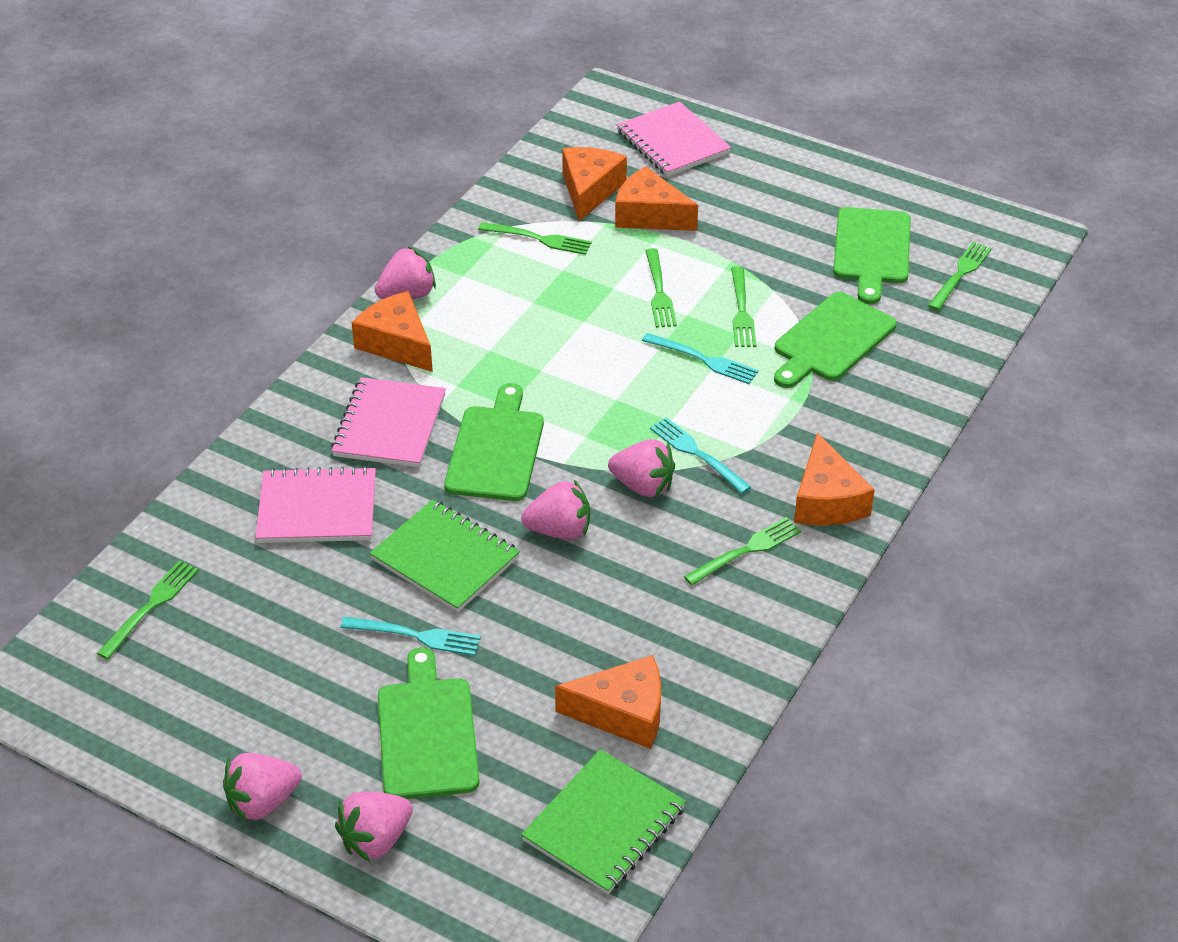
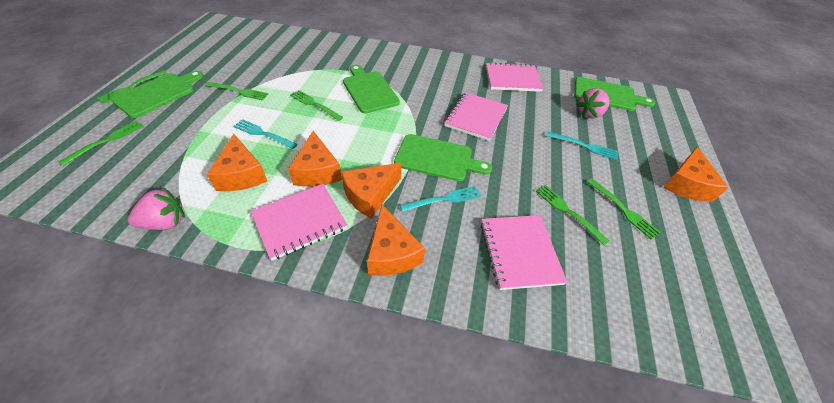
green notebook: 2 -> 0
pink notebook: 3 -> 4
pink strawberry: 5 -> 2

